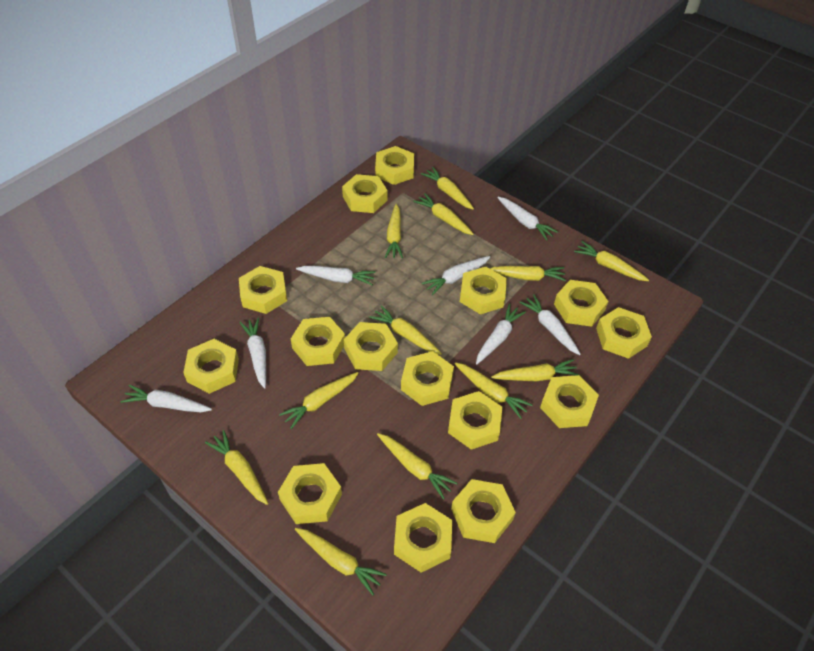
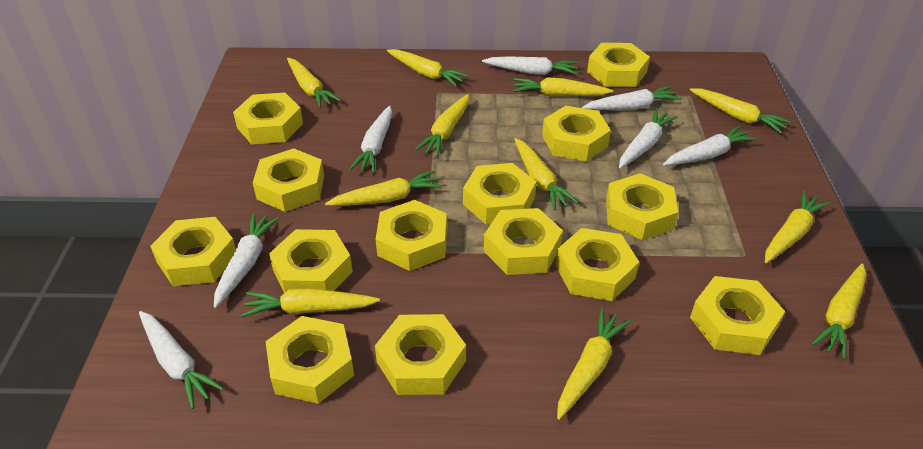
yellow carrot: 12 -> 11
yellow nut: 15 -> 14

